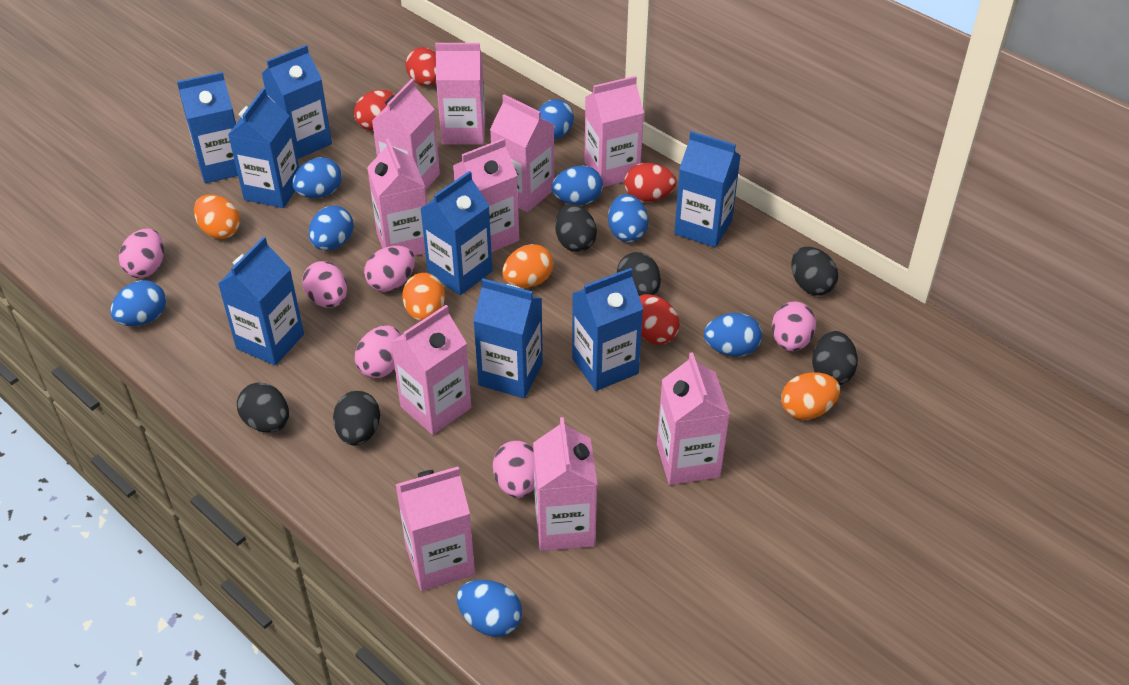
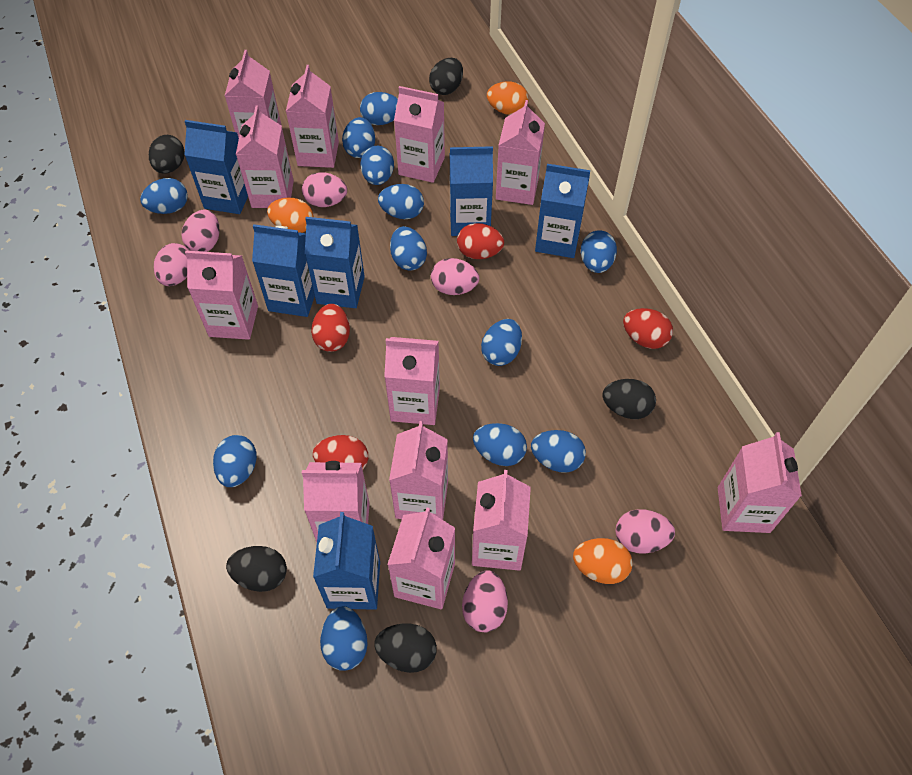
black egg: 6 -> 5
blue carton: 8 -> 6
blue egg: 8 -> 12
orange egg: 4 -> 3
pink carton: 10 -> 12

